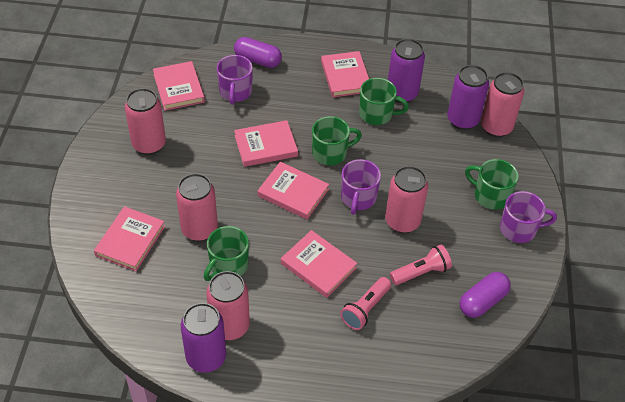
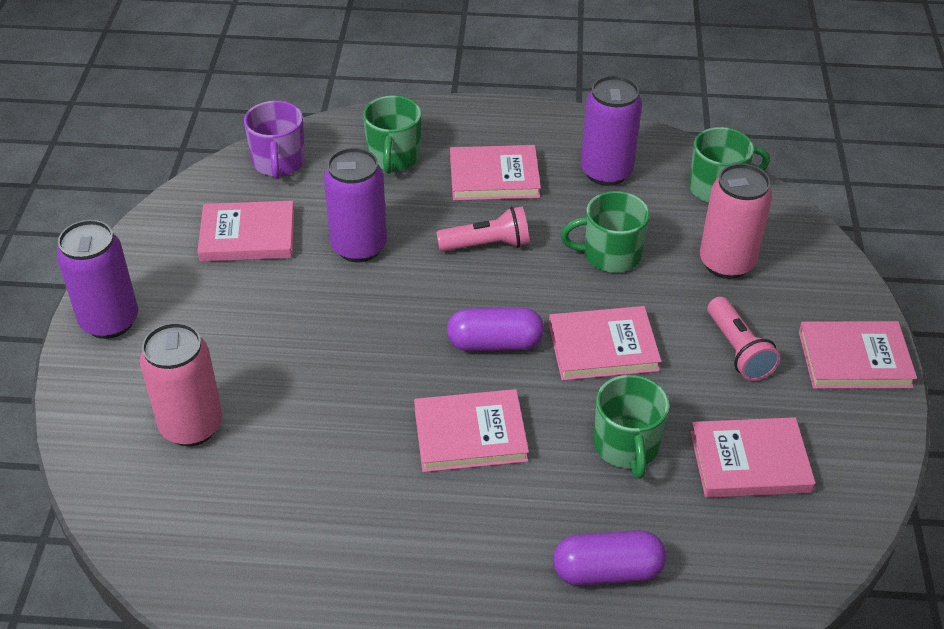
pink can: 5 -> 2
purple mug: 3 -> 1

